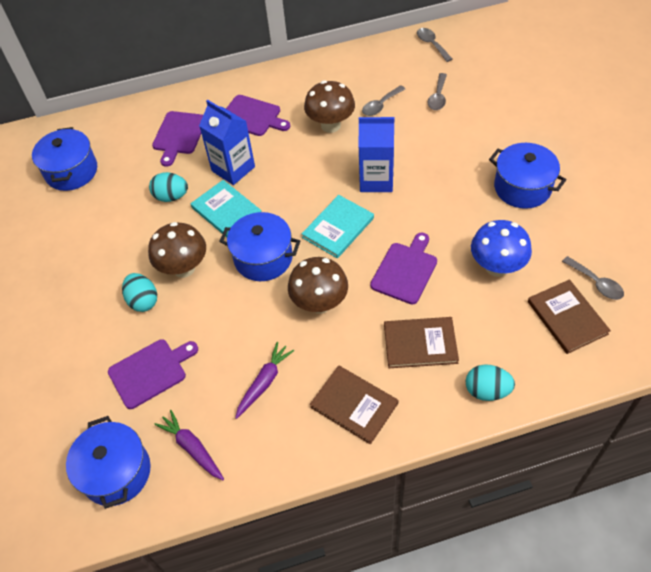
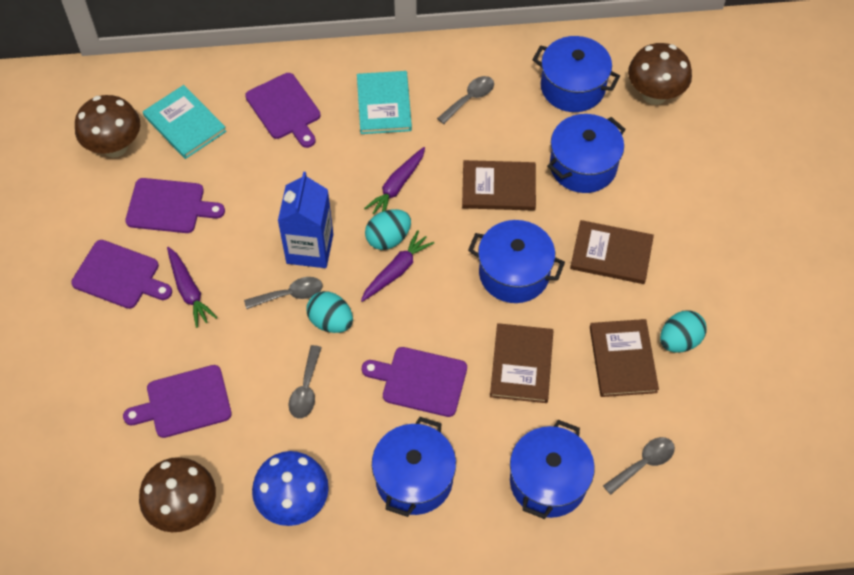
blue carton: 2 -> 1
blue pot: 4 -> 5
brown book: 3 -> 4
purple carrot: 2 -> 3
purple cutting board: 4 -> 5

